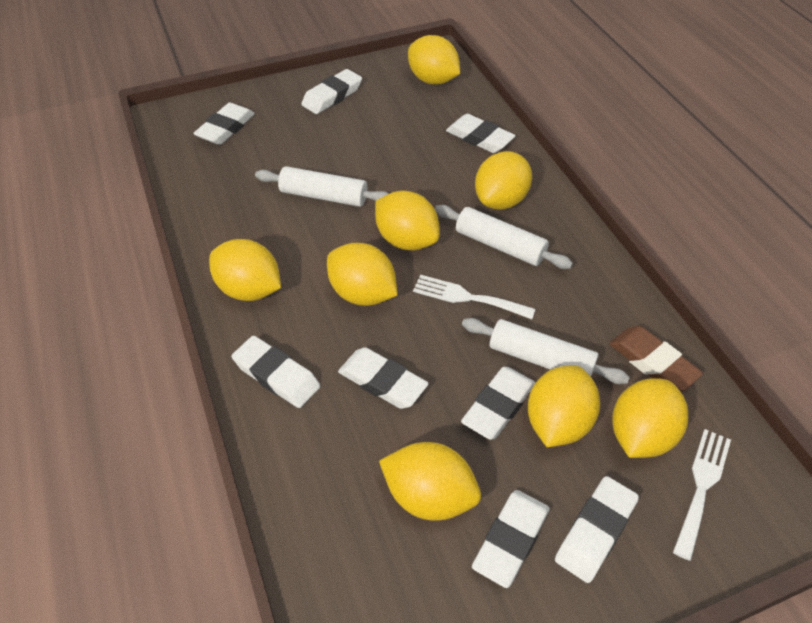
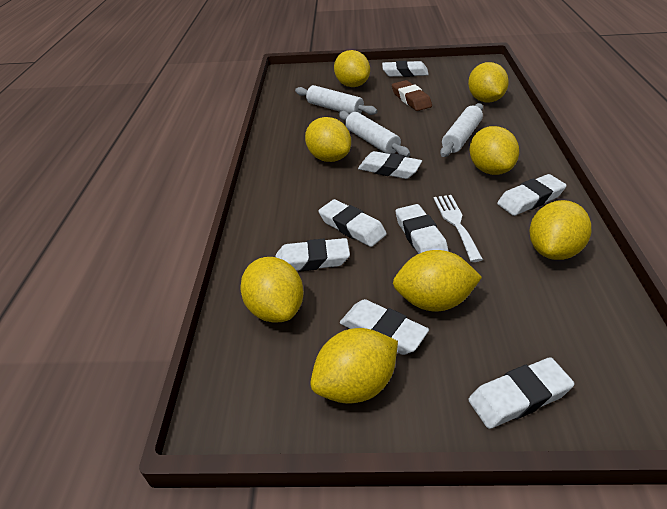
white fork: 2 -> 1

